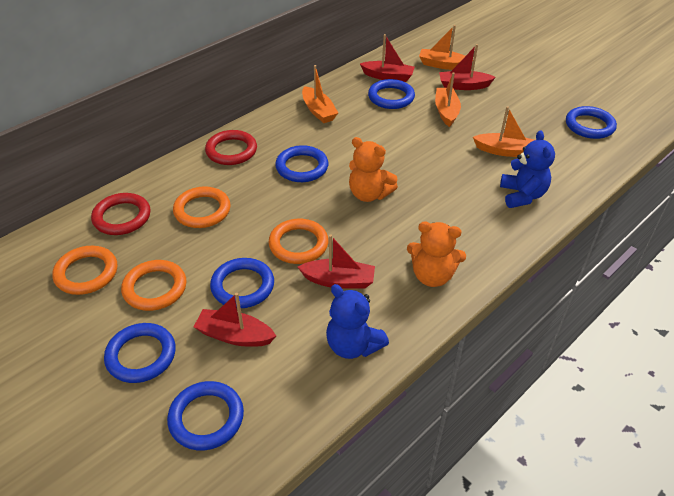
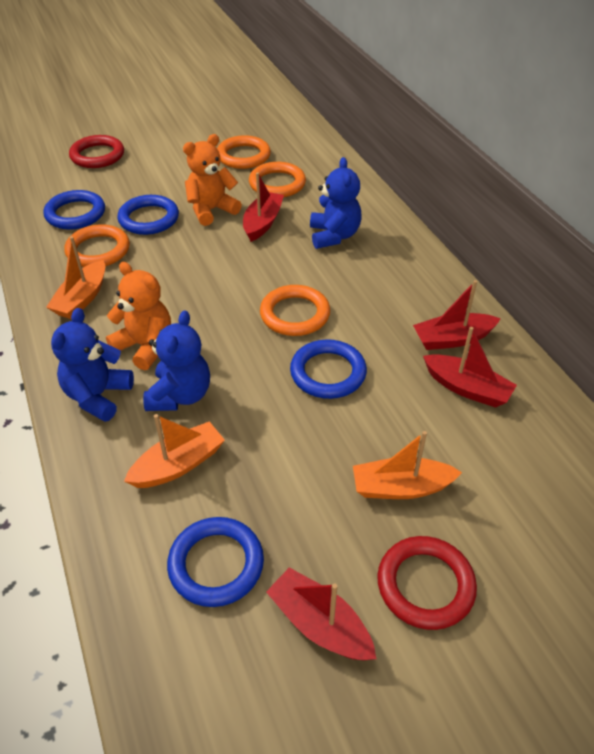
blue ring: 6 -> 4
blue teddy bear: 2 -> 3
orange boat: 4 -> 3

